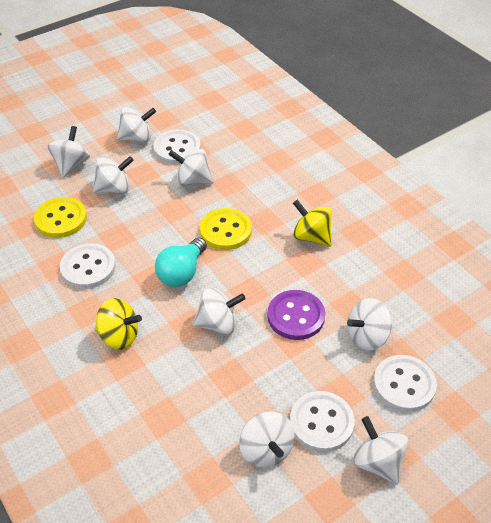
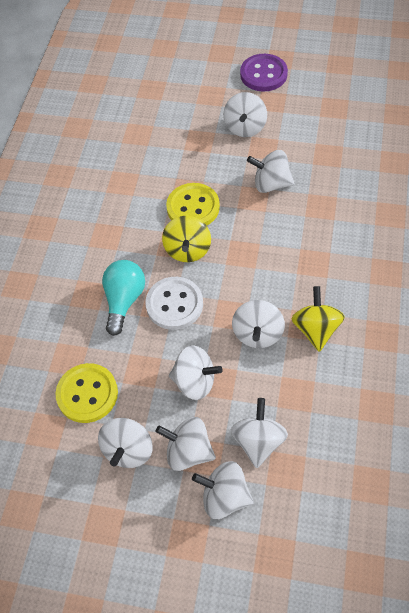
white button: 4 -> 1

